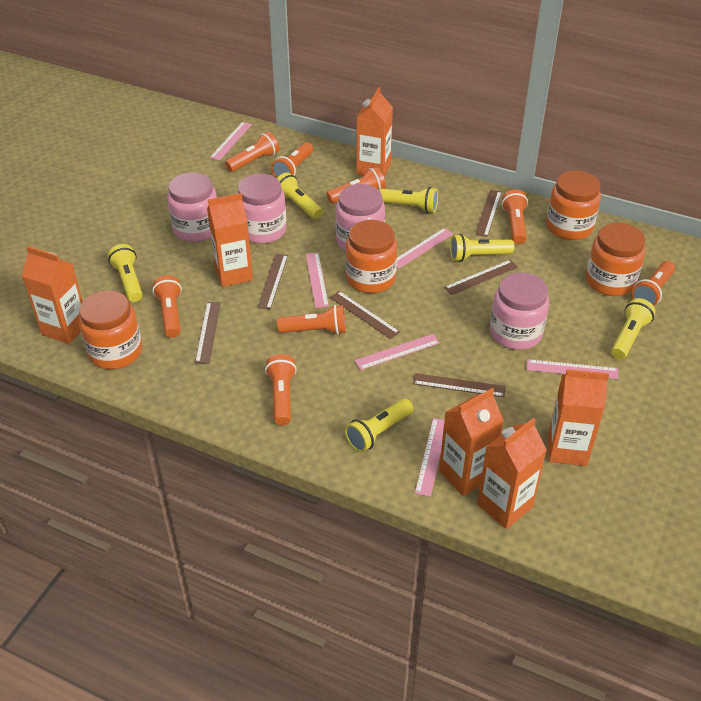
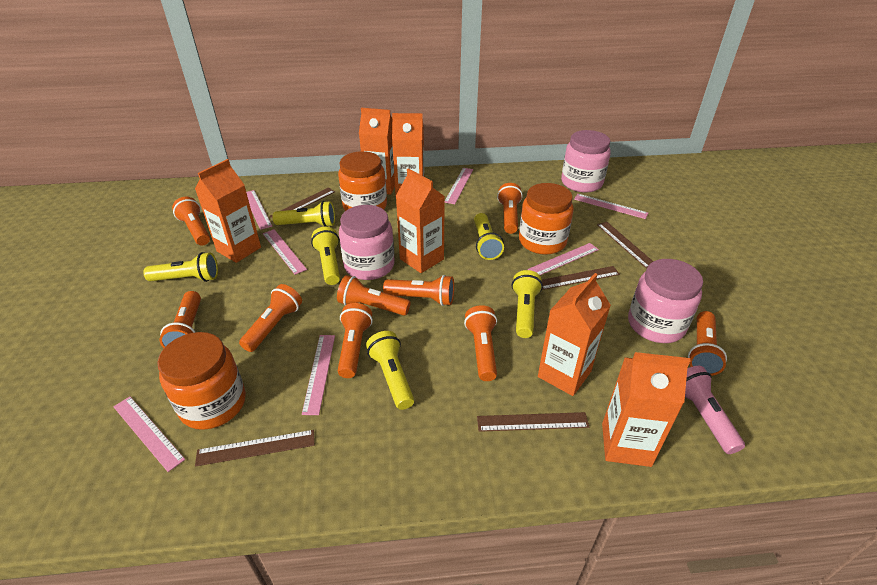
brown ruler: 6 -> 5
orange flashlight: 8 -> 9
orange jar: 4 -> 3
pink flashlight: 0 -> 1
pink jar: 4 -> 3
pink ruler: 6 -> 7

